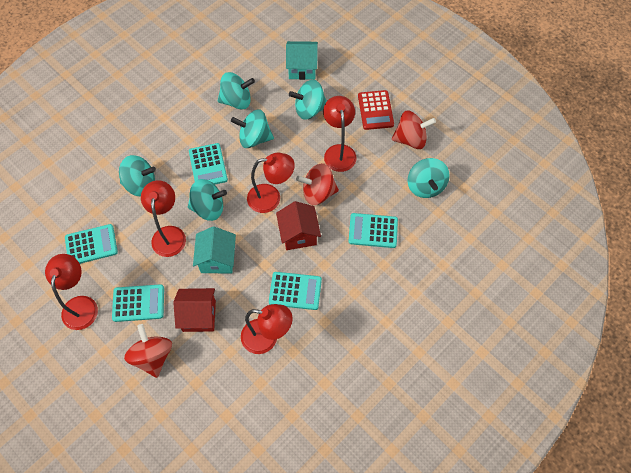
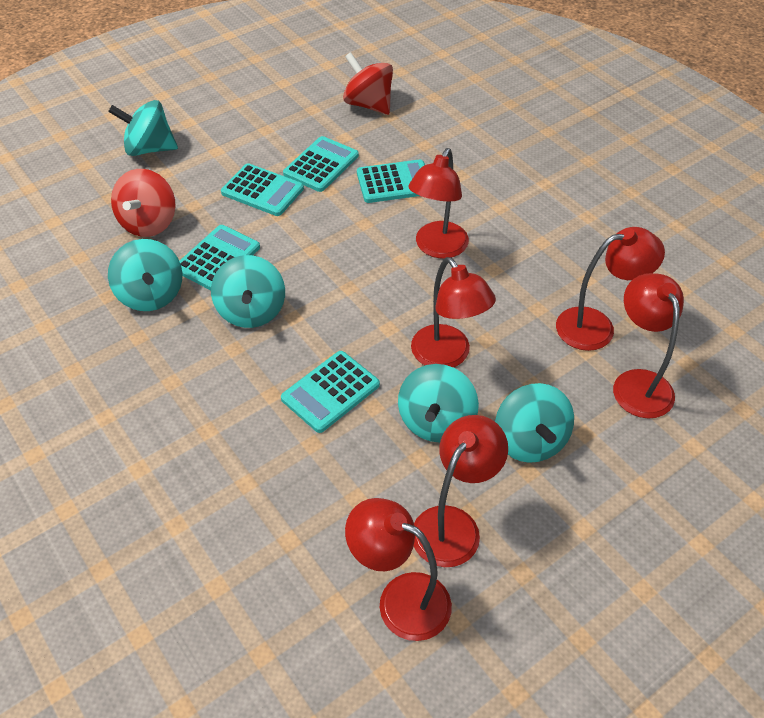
red calculator: 1 -> 0
red house: 2 -> 0
red lamp: 5 -> 6
red spinning top: 3 -> 2
turquoise house: 2 -> 0
turquoise spinning top: 6 -> 5

